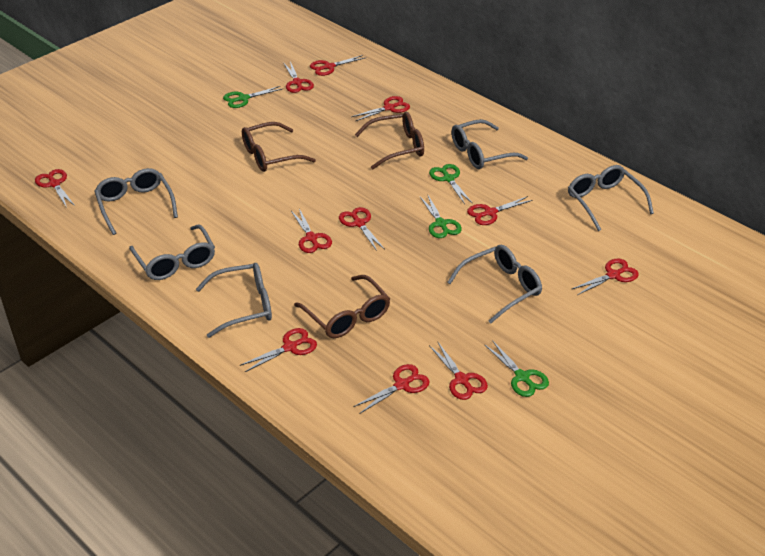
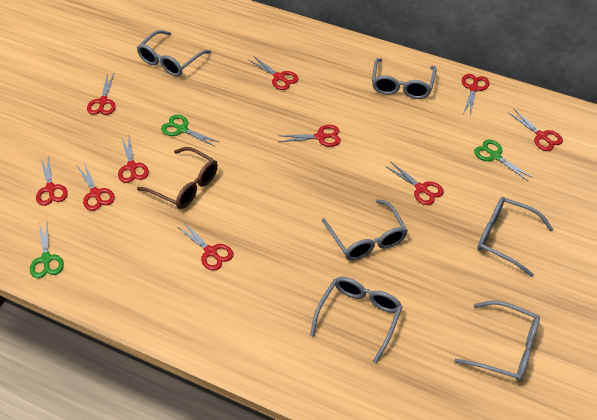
brown glasses: 3 -> 1
green scissors: 4 -> 3
red scissors: 11 -> 10

